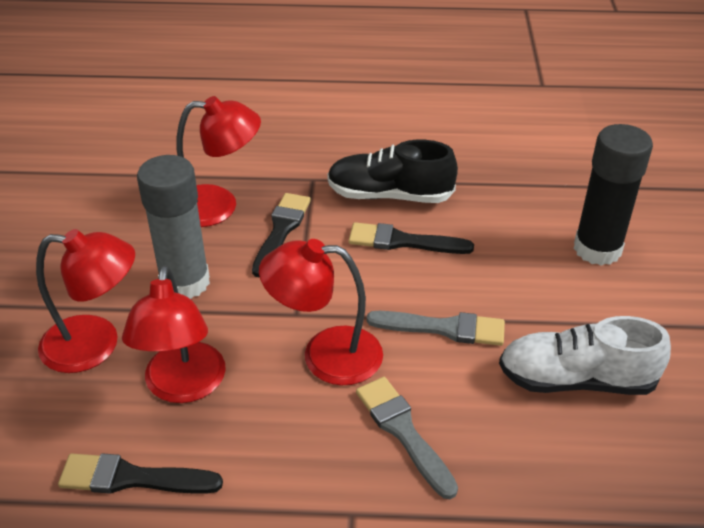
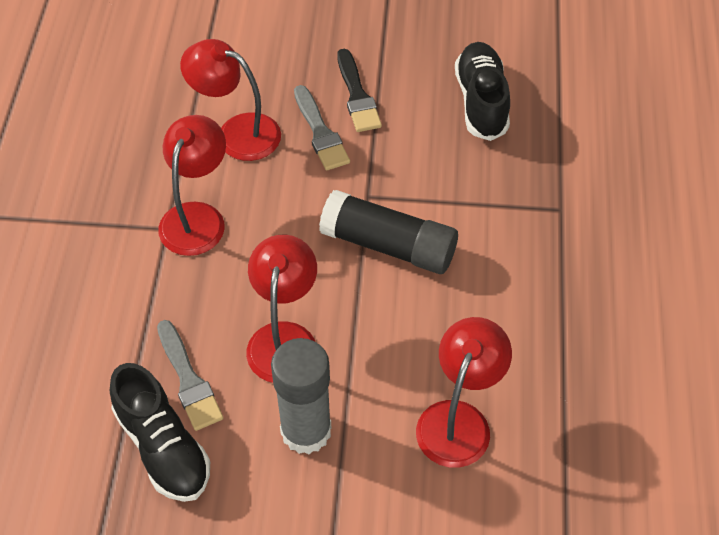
black brush: 3 -> 1
black shoe: 1 -> 2
white shoe: 1 -> 0

